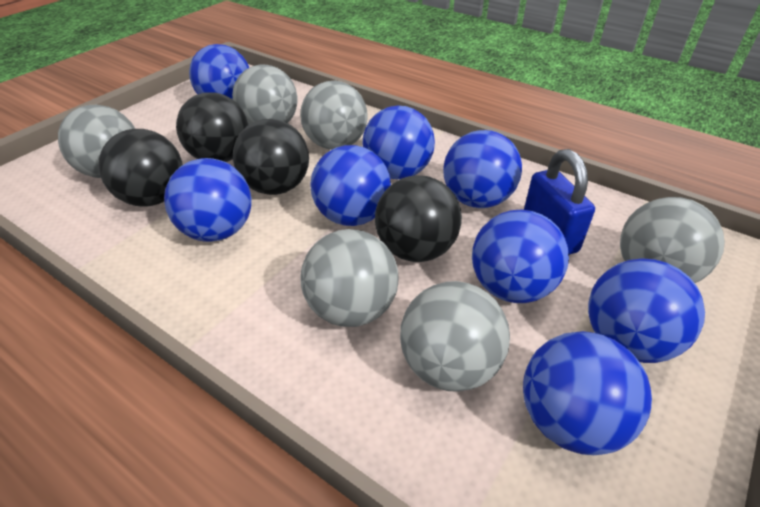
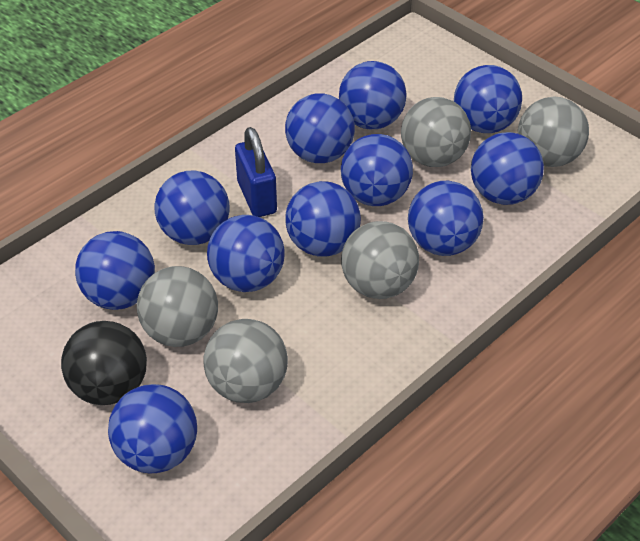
black ball: 4 -> 1
blue ball: 8 -> 11
grey ball: 6 -> 5

